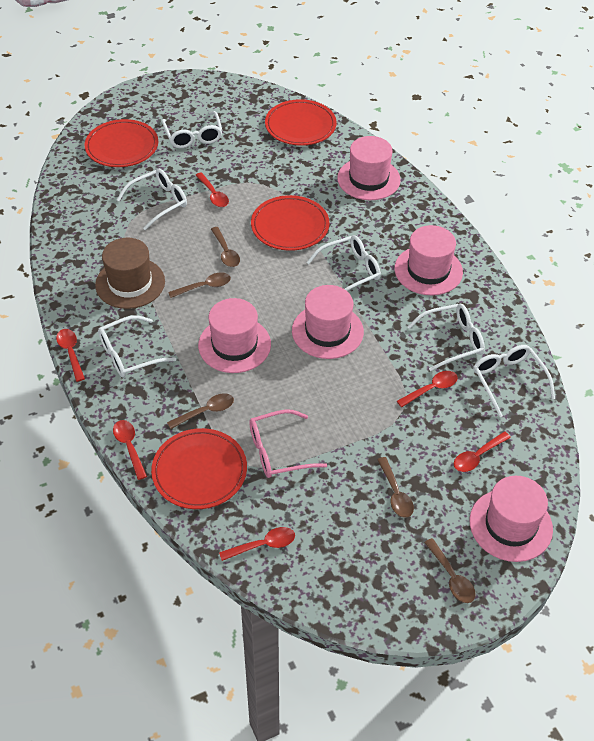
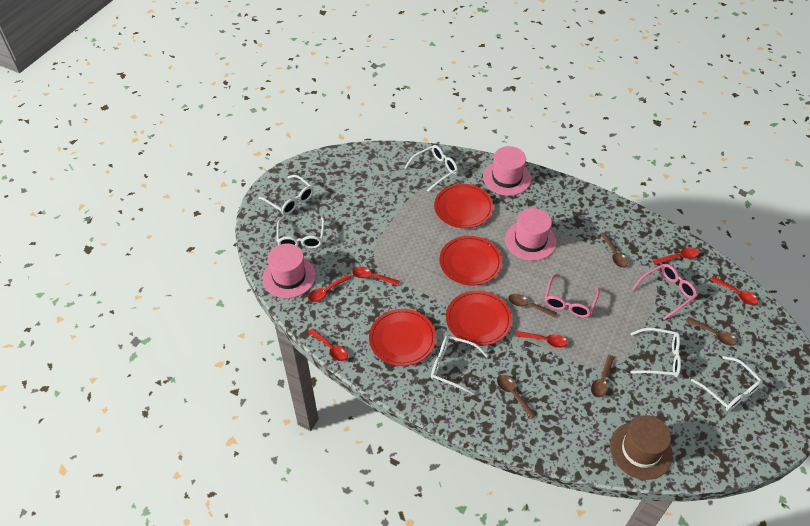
pink glasses: 1 -> 2
pink hat: 5 -> 3

